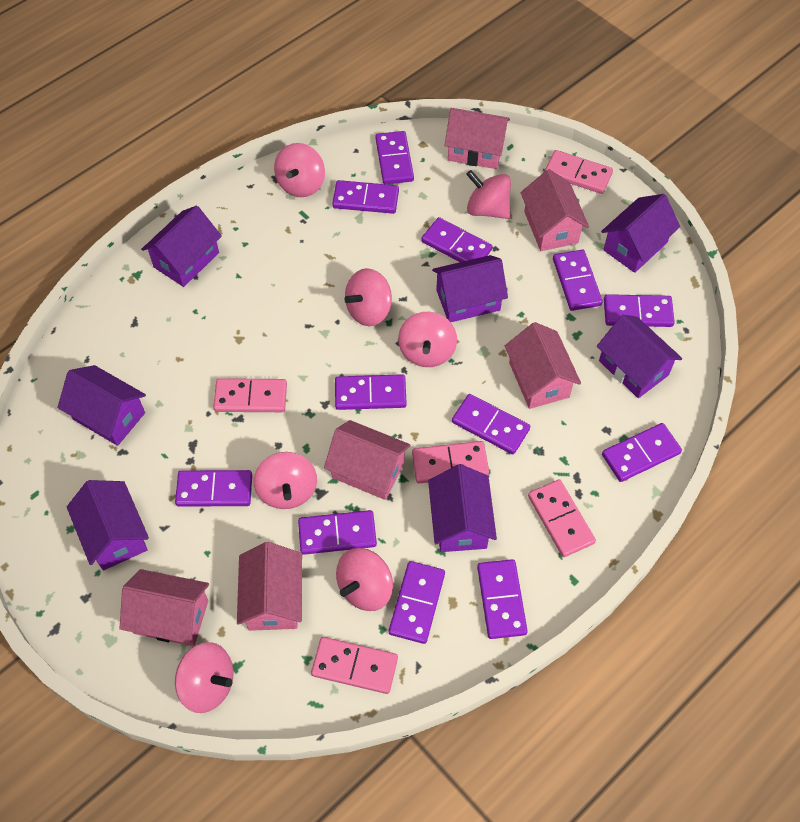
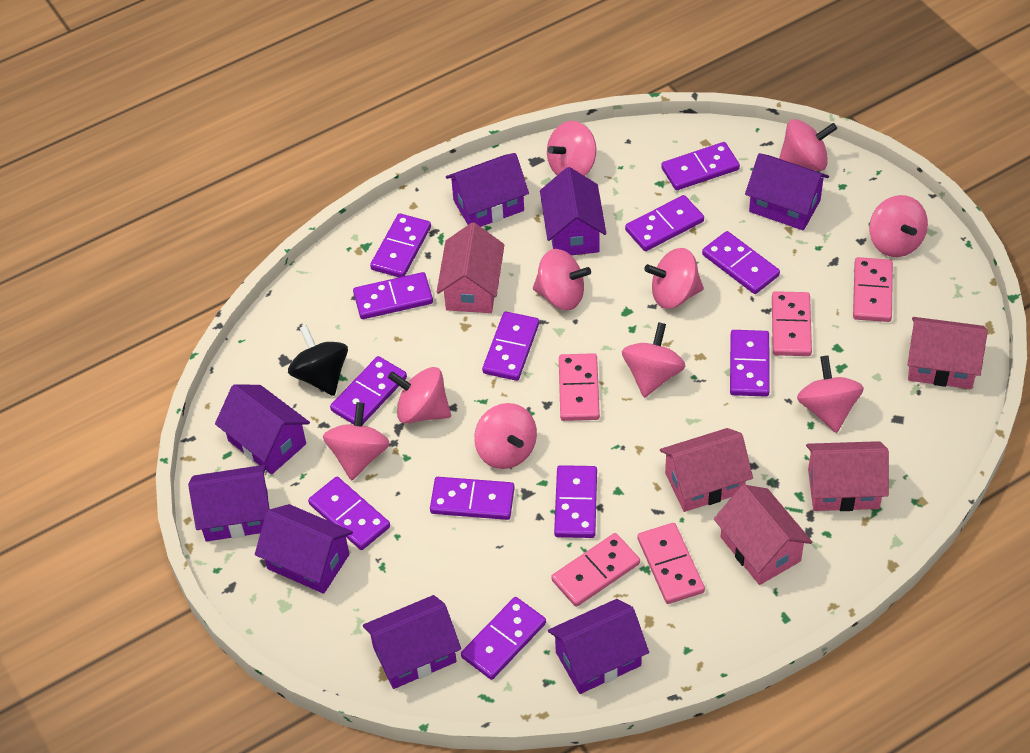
black spinning top: 0 -> 1
pink house: 6 -> 5
pink spinning top: 7 -> 10
purple house: 7 -> 8

